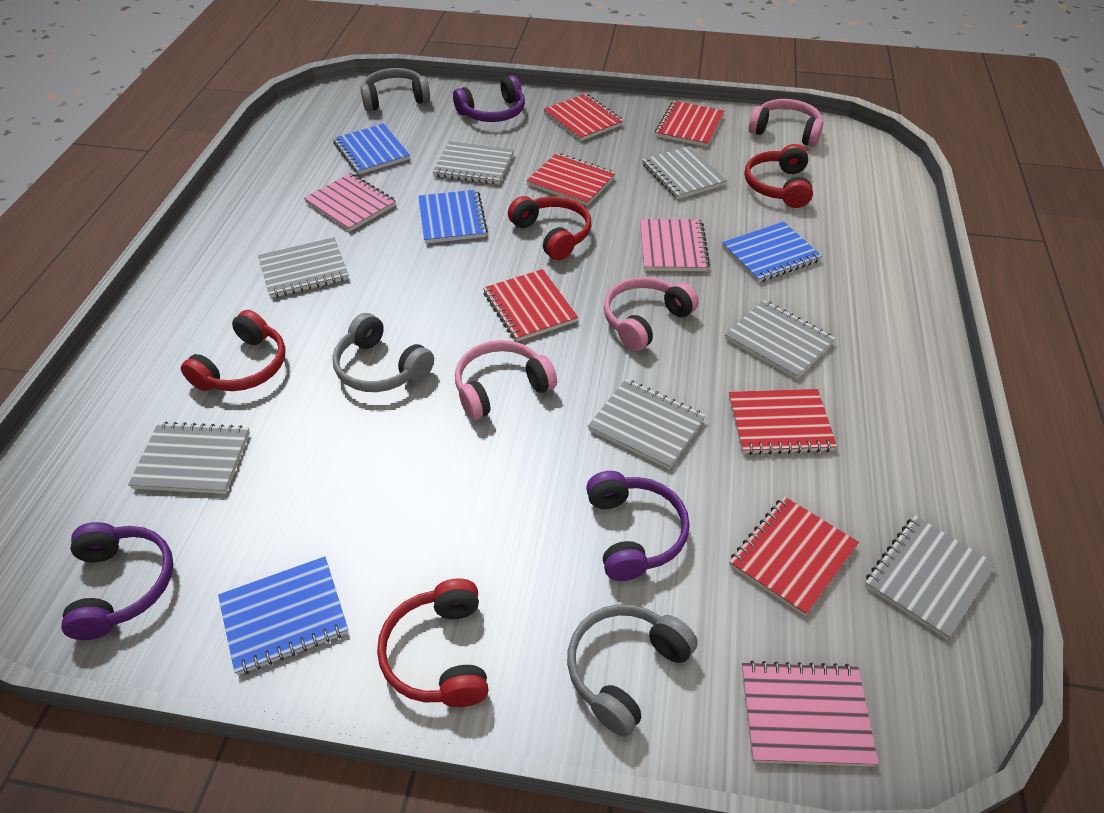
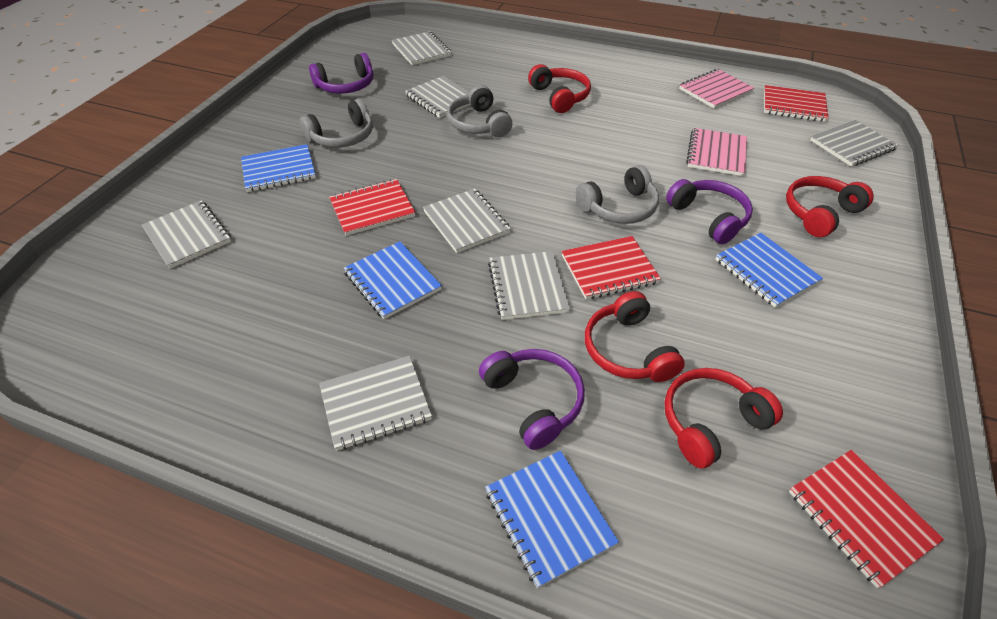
pink headphones: 3 -> 0
pink notebook: 3 -> 2
red notebook: 6 -> 4

